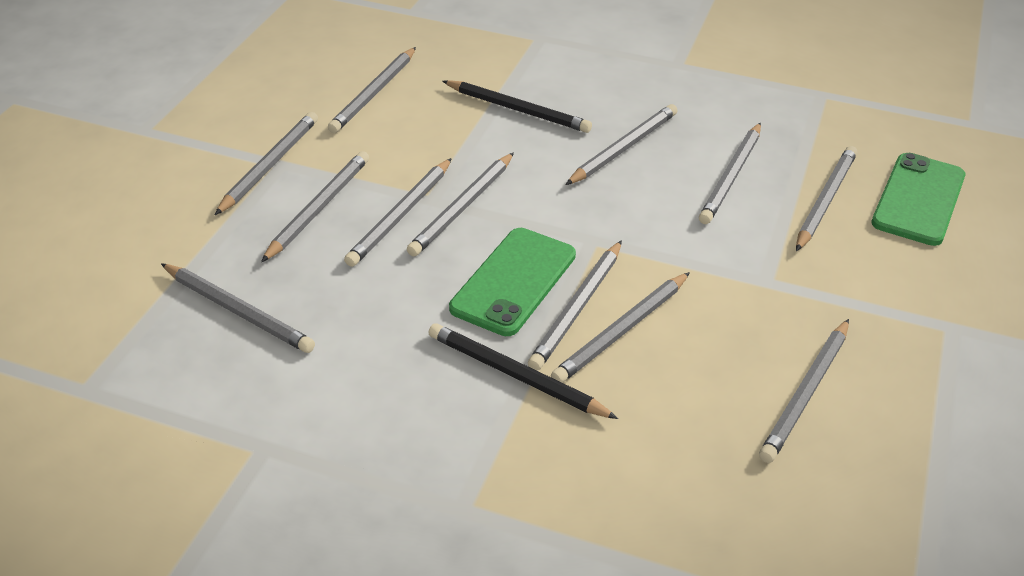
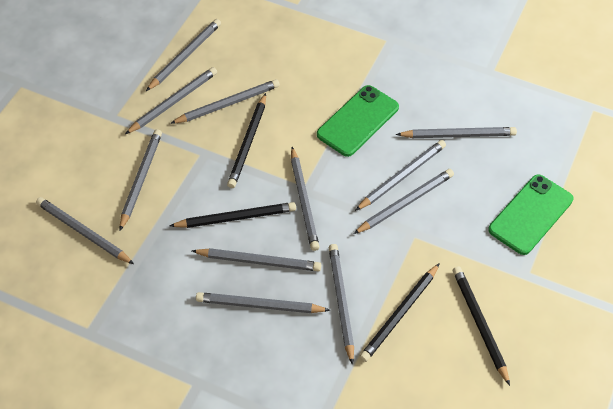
black pencil: 2 -> 4

